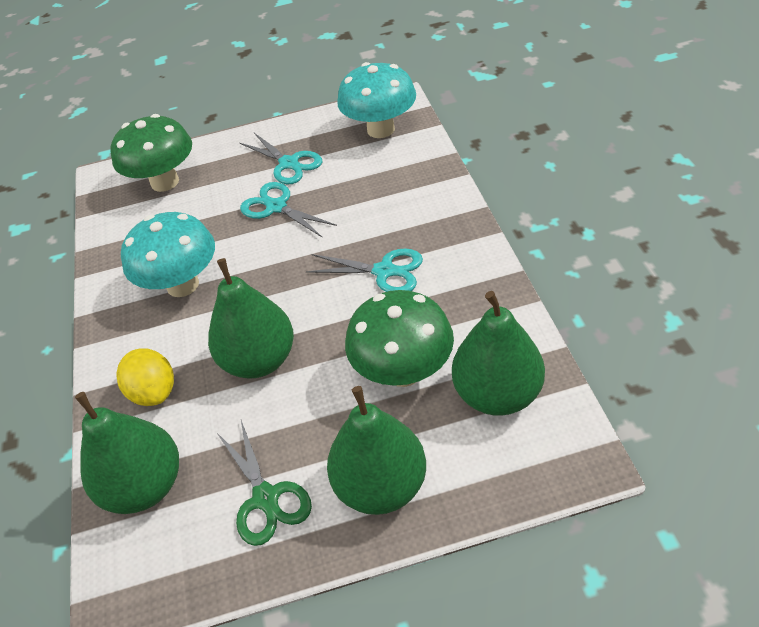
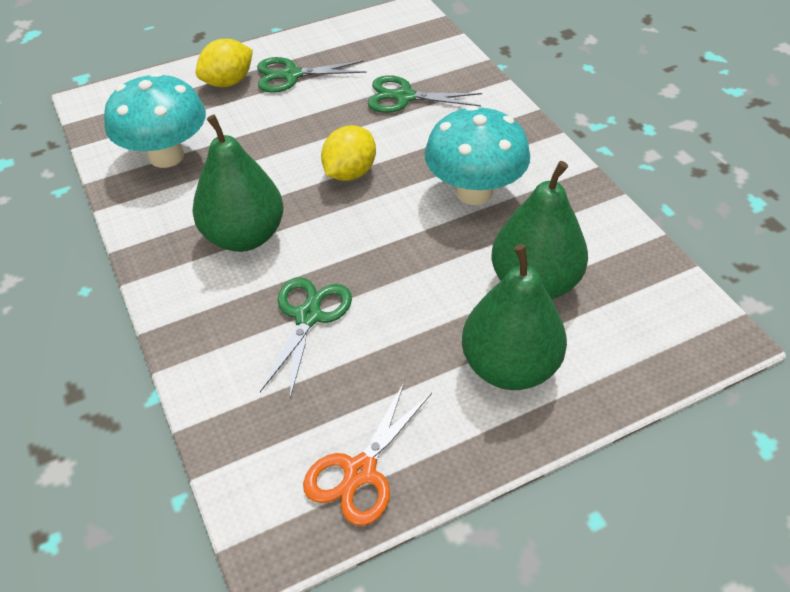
green mushroom: 2 -> 0
green pear: 4 -> 3
green scissors: 1 -> 3
orange scissors: 0 -> 1
turquoise scissors: 3 -> 0
yellow lemon: 1 -> 2

